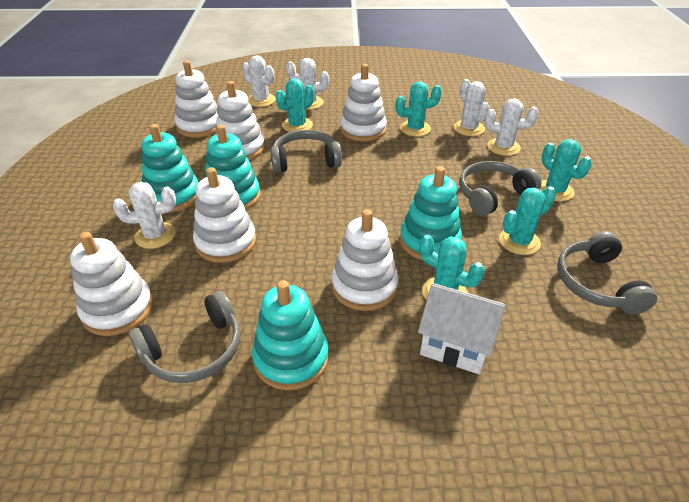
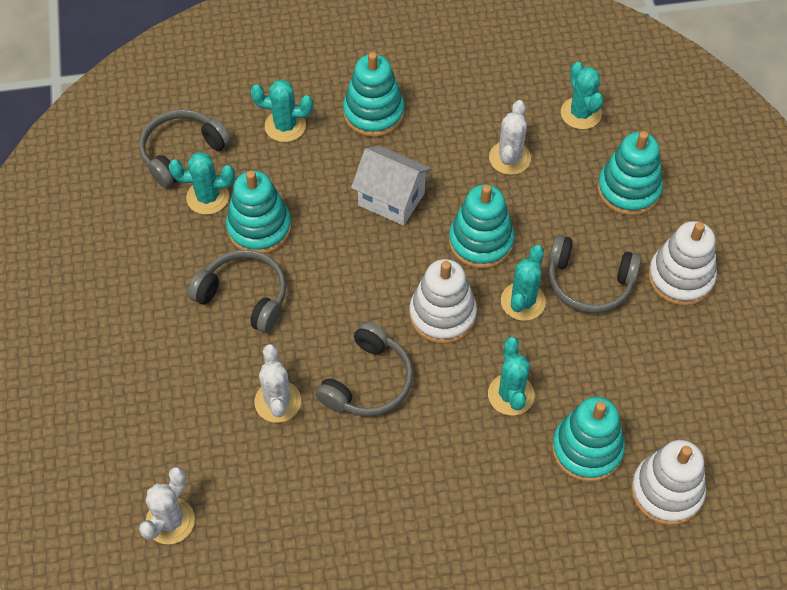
turquoise stacking toy: 4 -> 5
white cactus: 5 -> 3
white stacking toy: 6 -> 3

